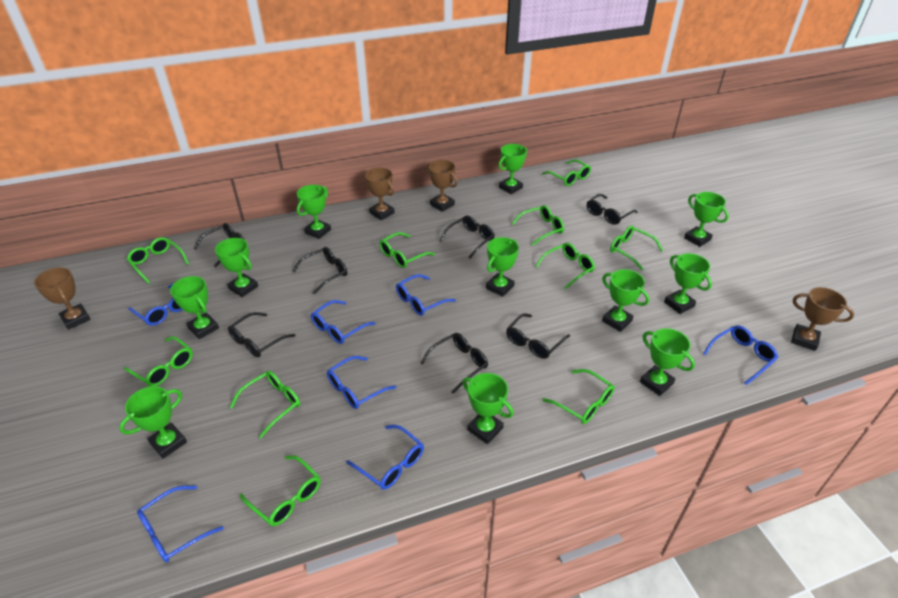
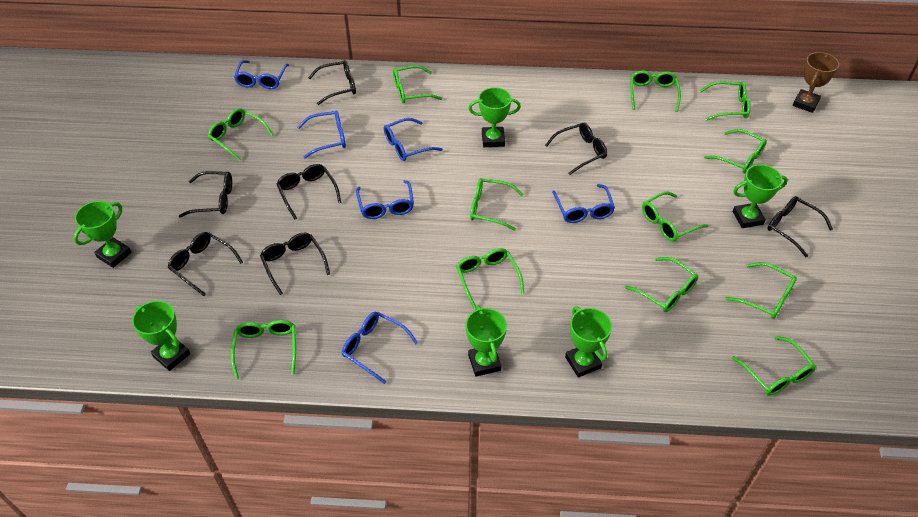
blue glasses: 7 -> 6
brown trophy: 4 -> 1
green glasses: 10 -> 12
green trophy: 11 -> 6

